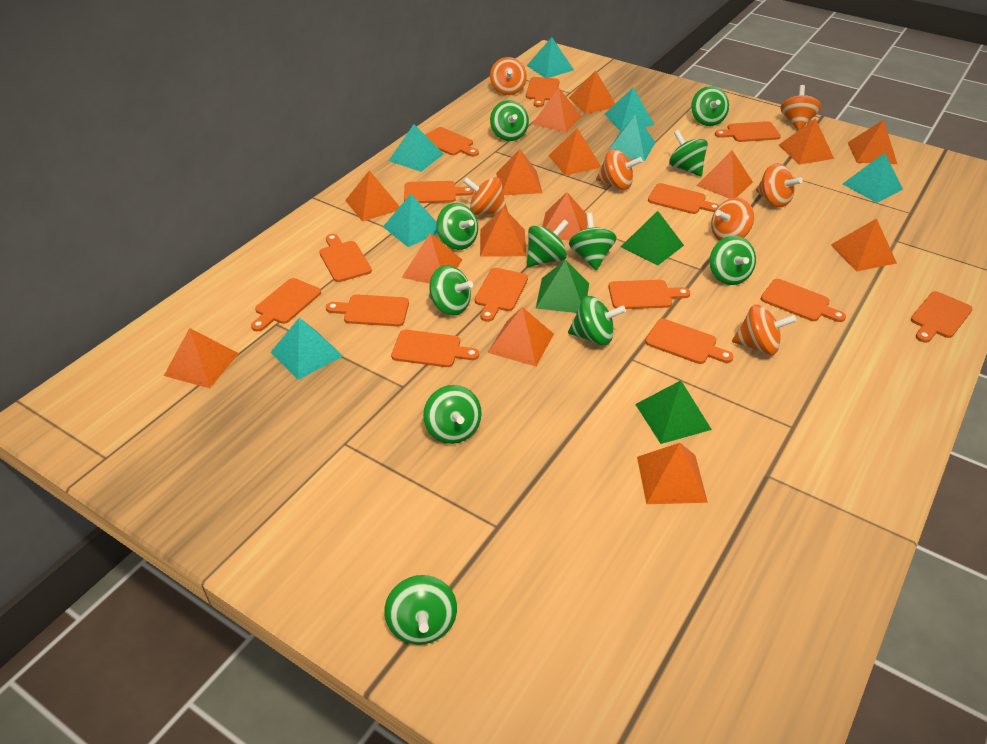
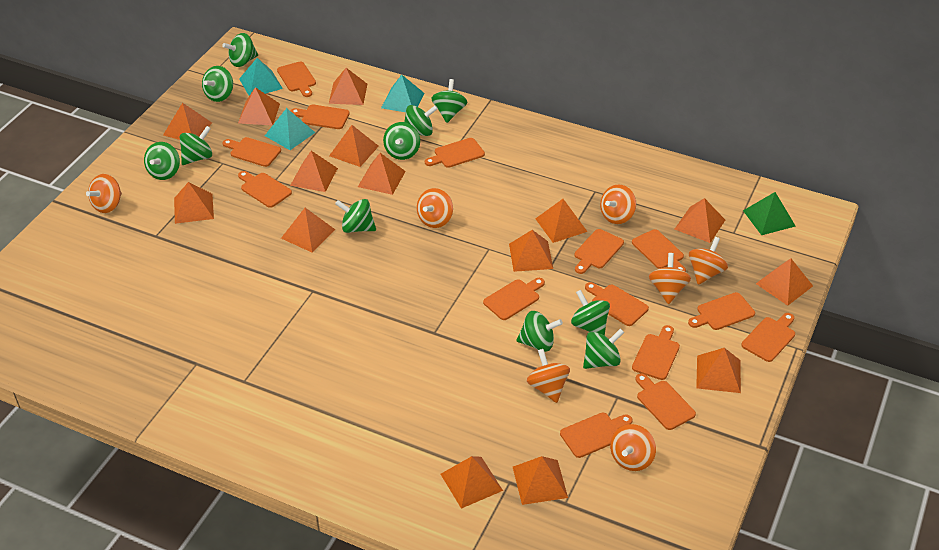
green pyramid: 3 -> 1
turquoise pyramid: 7 -> 3

